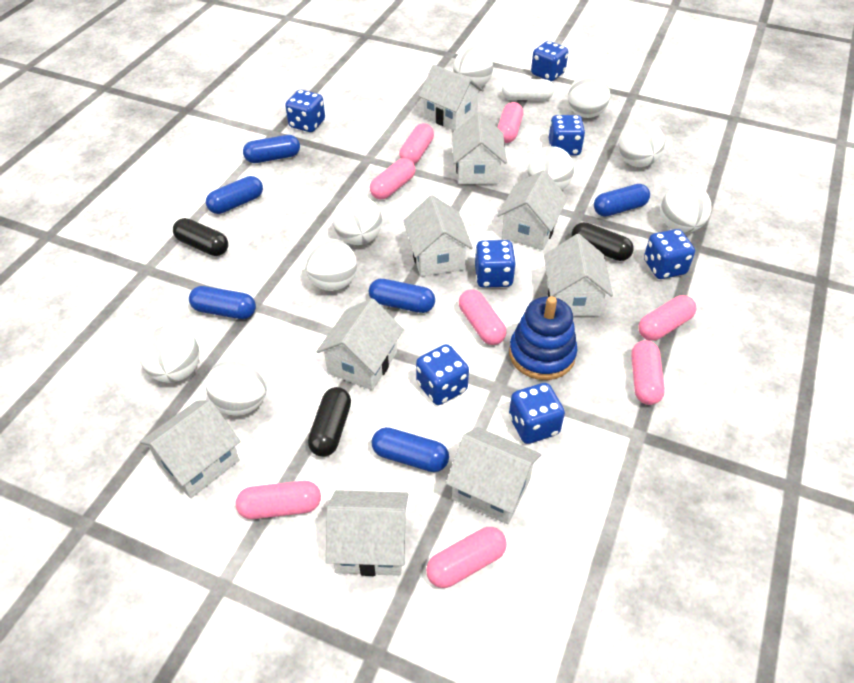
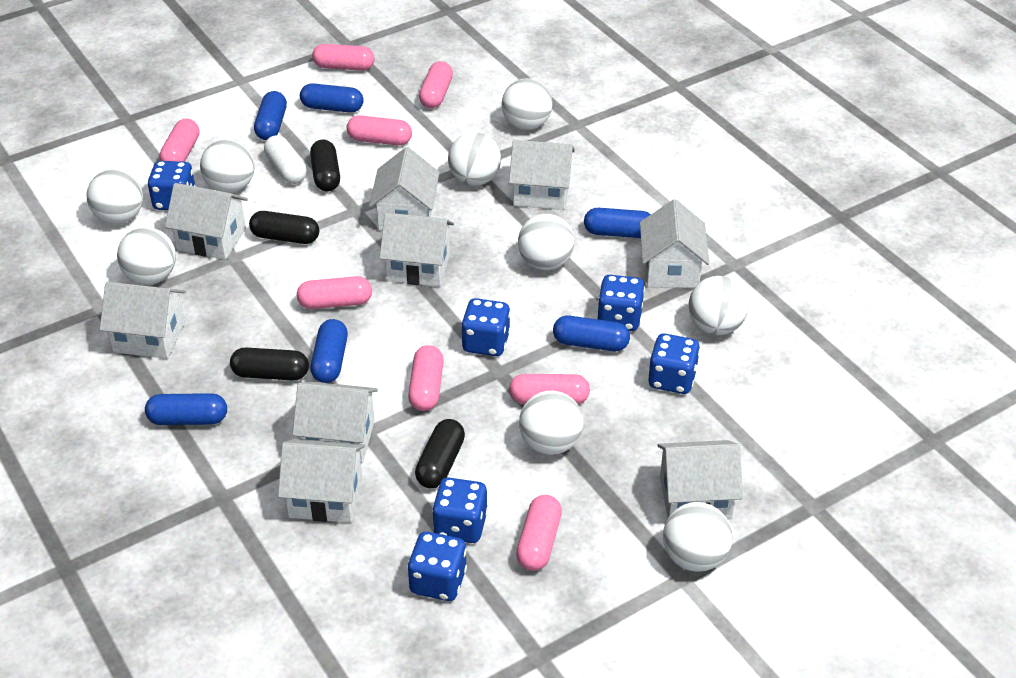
black capsule: 3 -> 4
blue dice: 7 -> 6
blue stacking toy: 1 -> 0

